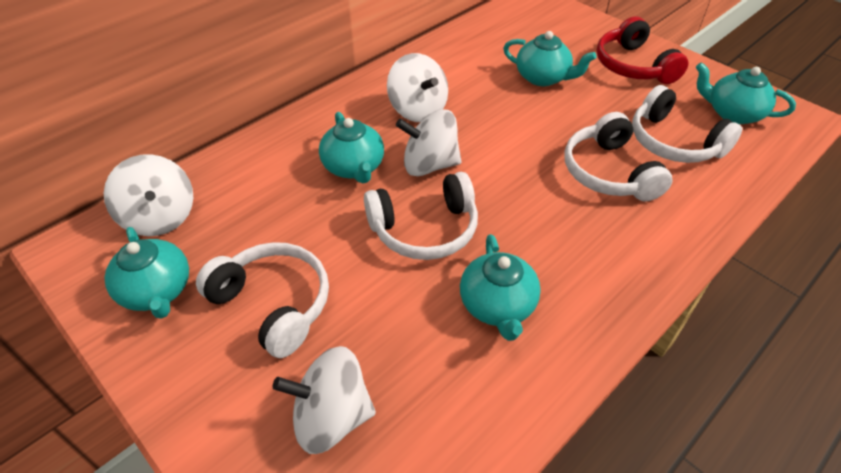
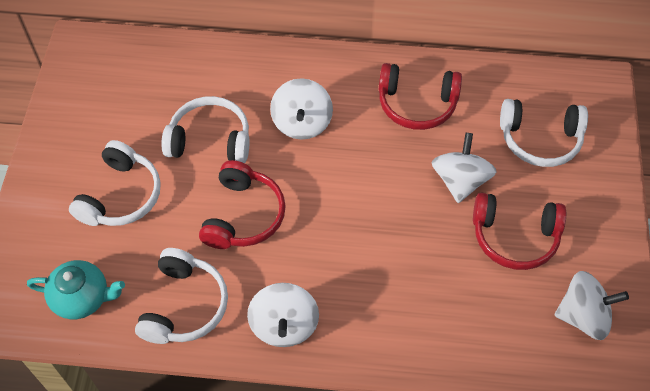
red headphones: 1 -> 3
turquoise teapot: 5 -> 1

